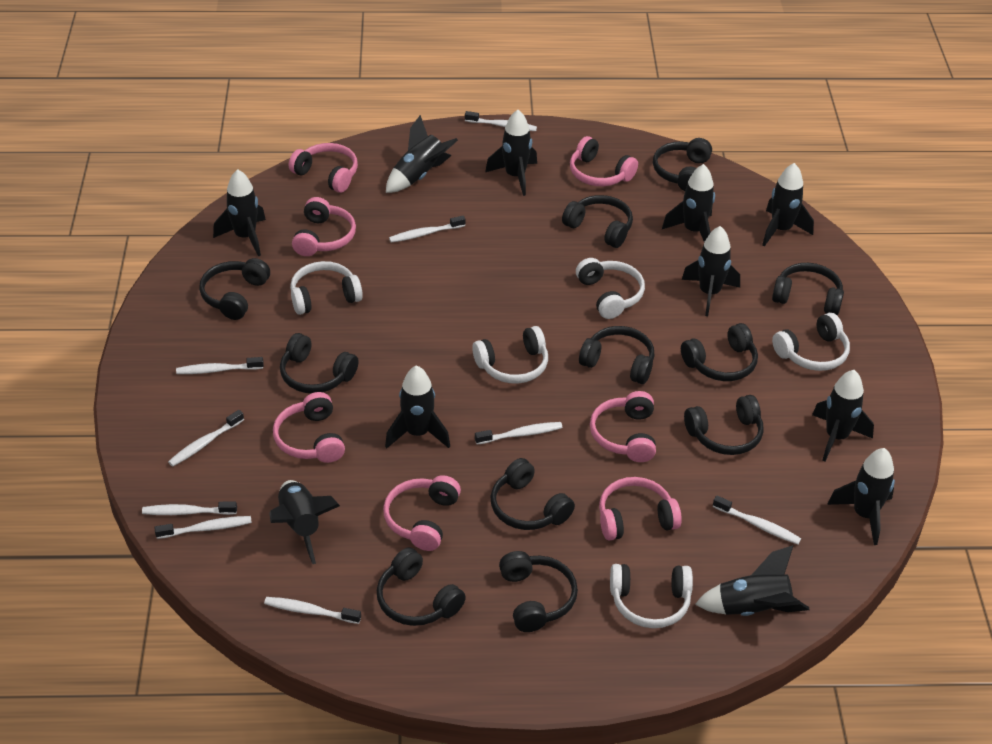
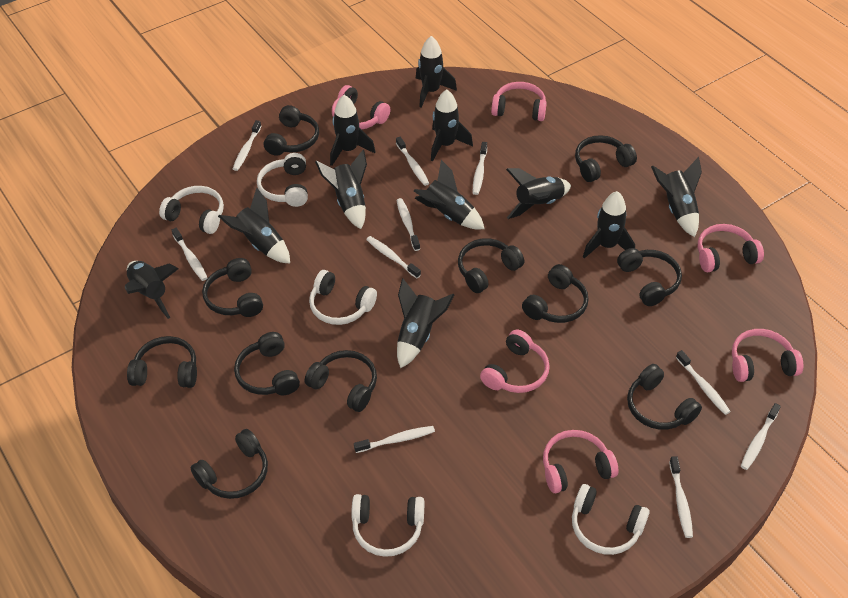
pink headphones: 7 -> 6
white toothbrush: 9 -> 10

